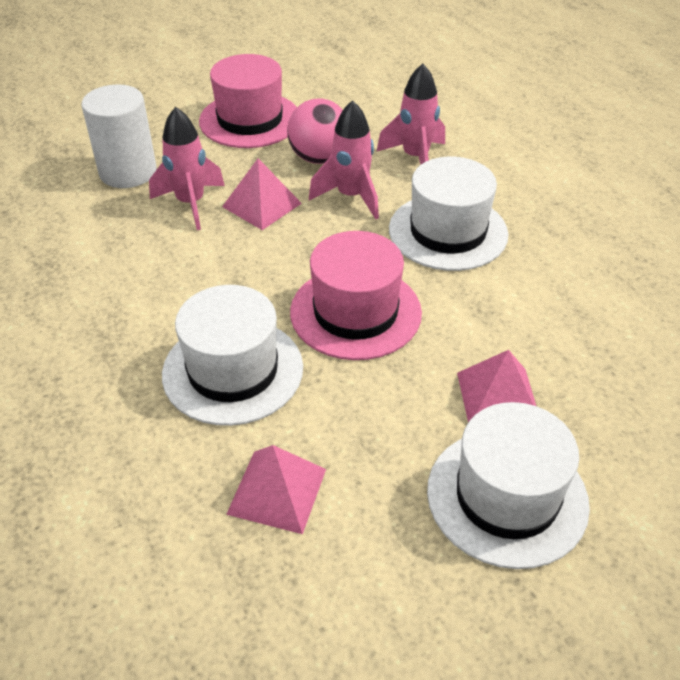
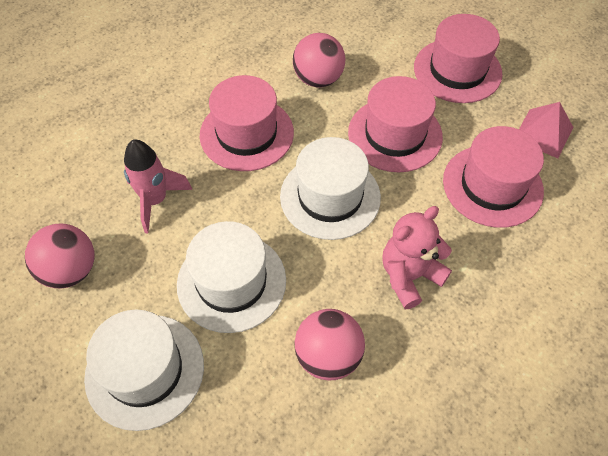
pink ball: 1 -> 3
pink hat: 2 -> 4
pink pyramid: 3 -> 1
pink rocket: 3 -> 1
pink teddy bear: 0 -> 1
white cylinder: 1 -> 0

